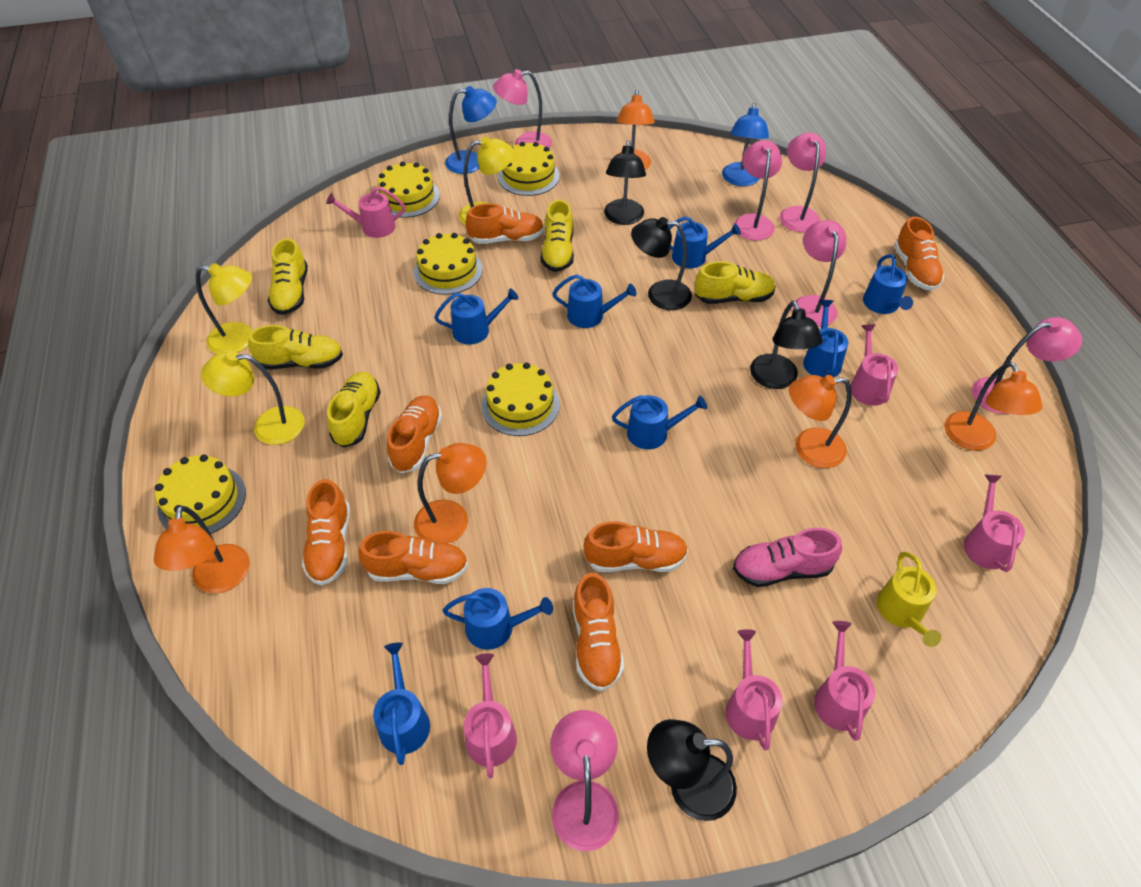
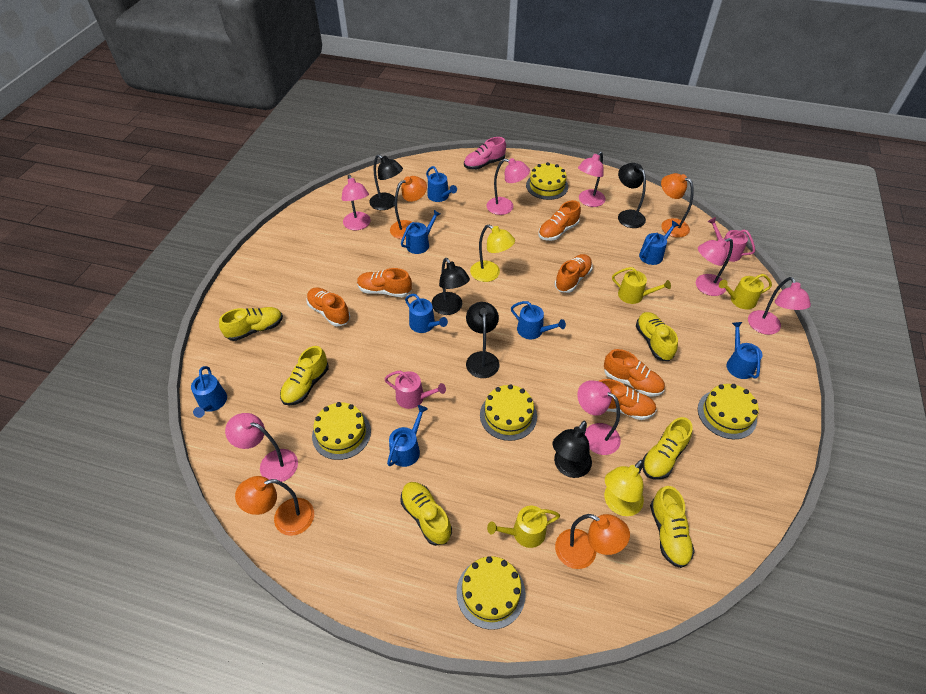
black lamp: 4 -> 5
blue lamp: 2 -> 0
orange lamp: 5 -> 4
orange shoe: 7 -> 6
pink lamp: 6 -> 7
pink watering can: 6 -> 2
yellow lamp: 3 -> 2
yellow shoe: 5 -> 6
yellow watering can: 1 -> 3

